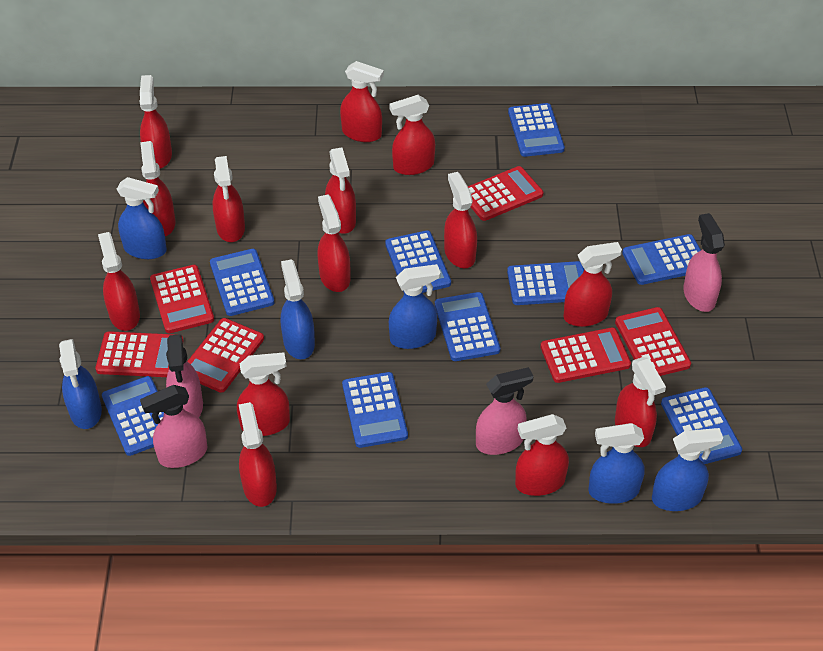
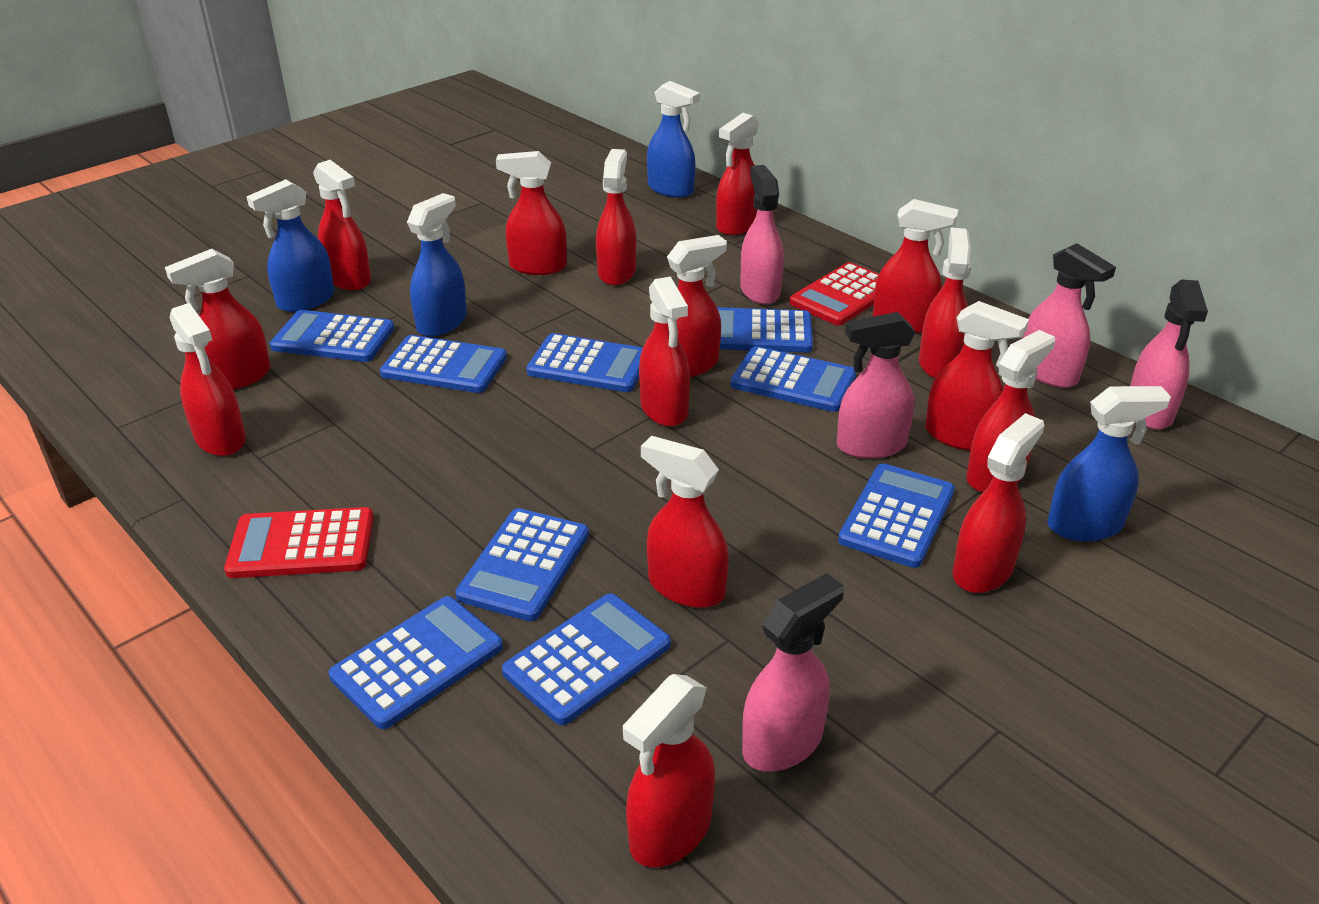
blue spray bottle: 6 -> 4
pink spray bottle: 4 -> 5
red calculator: 6 -> 2
red spray bottle: 14 -> 15

